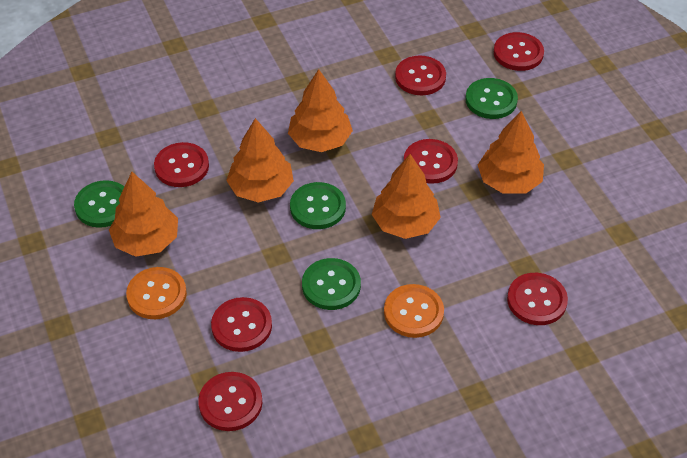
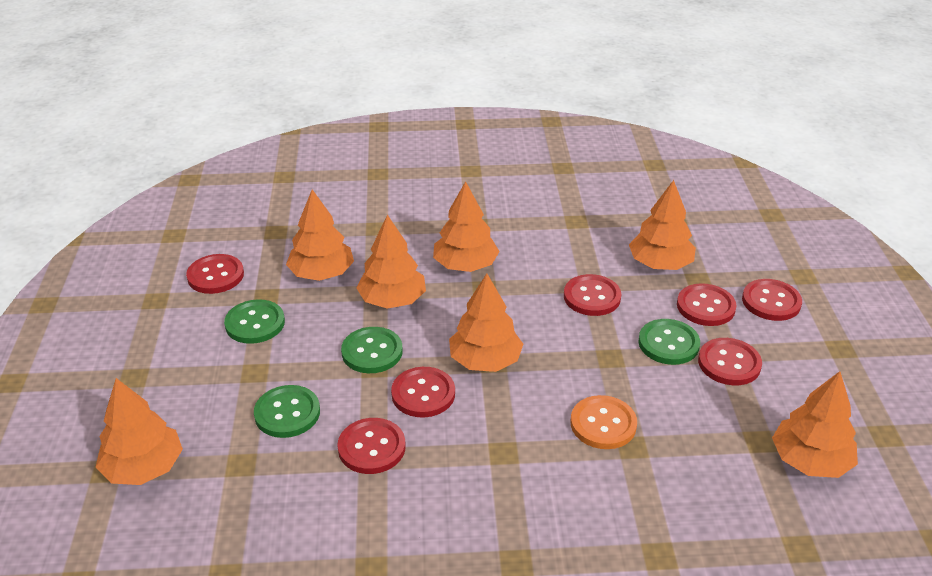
orange button: 2 -> 1
orange tree: 5 -> 7

